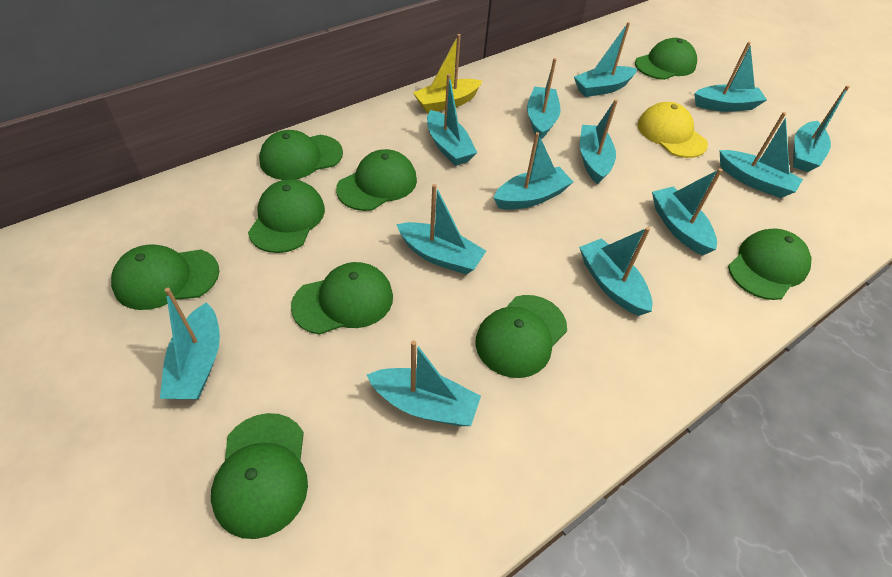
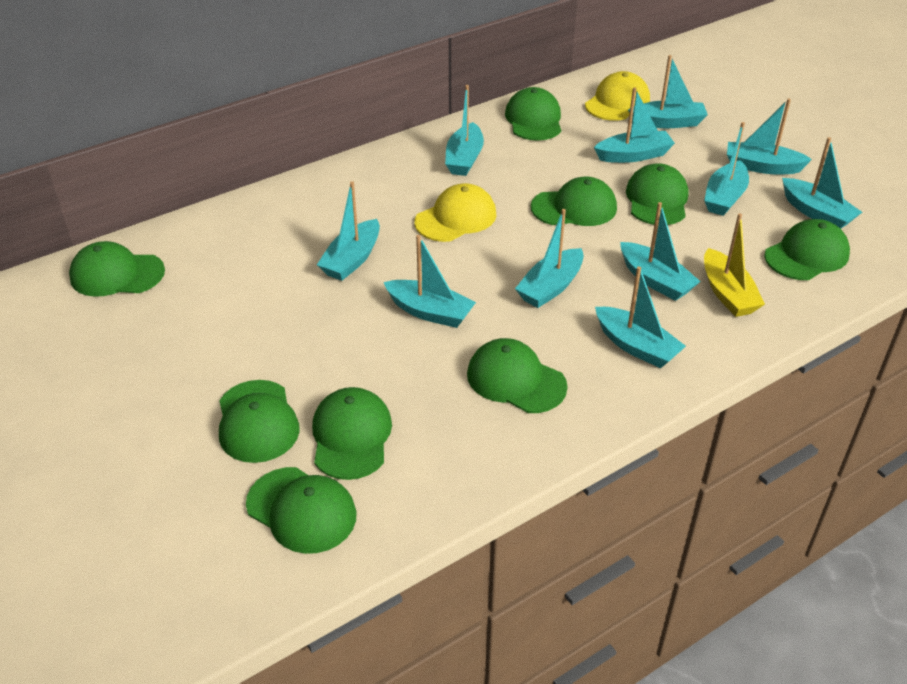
turquoise boat: 13 -> 11
yellow cap: 1 -> 2

